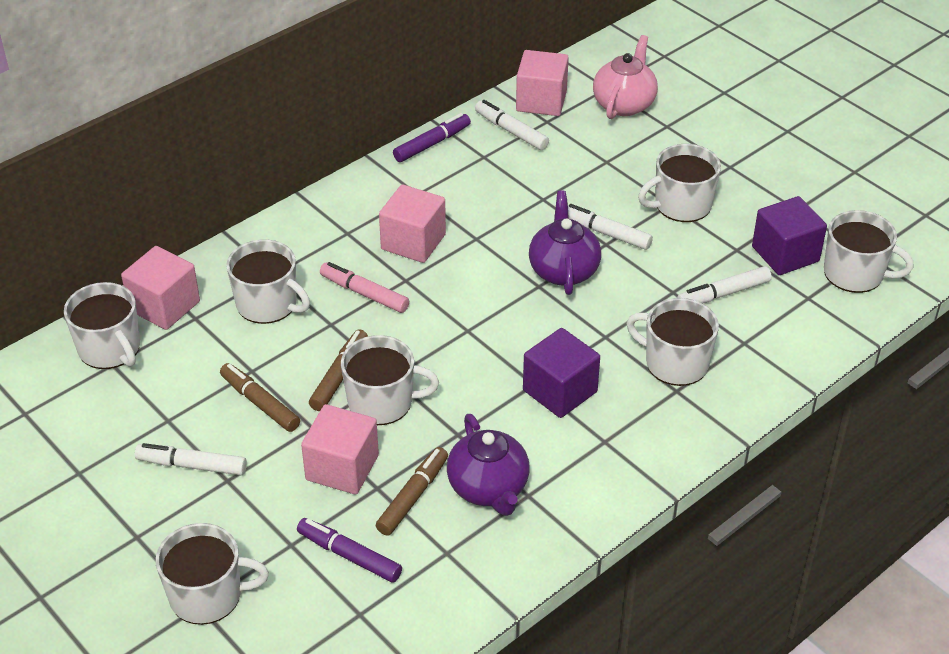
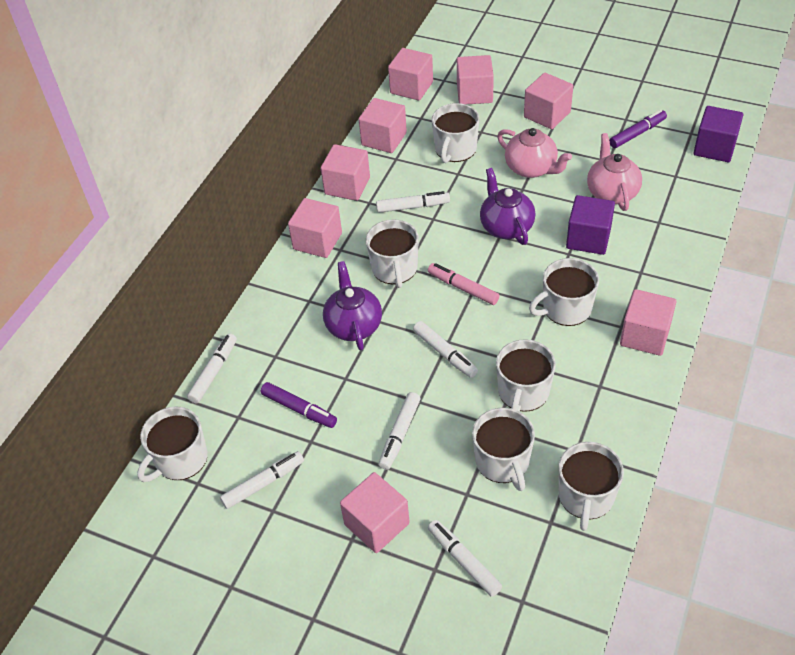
brown marker: 3 -> 0
pink cube: 4 -> 8
pink teapot: 1 -> 2
white marker: 4 -> 6

